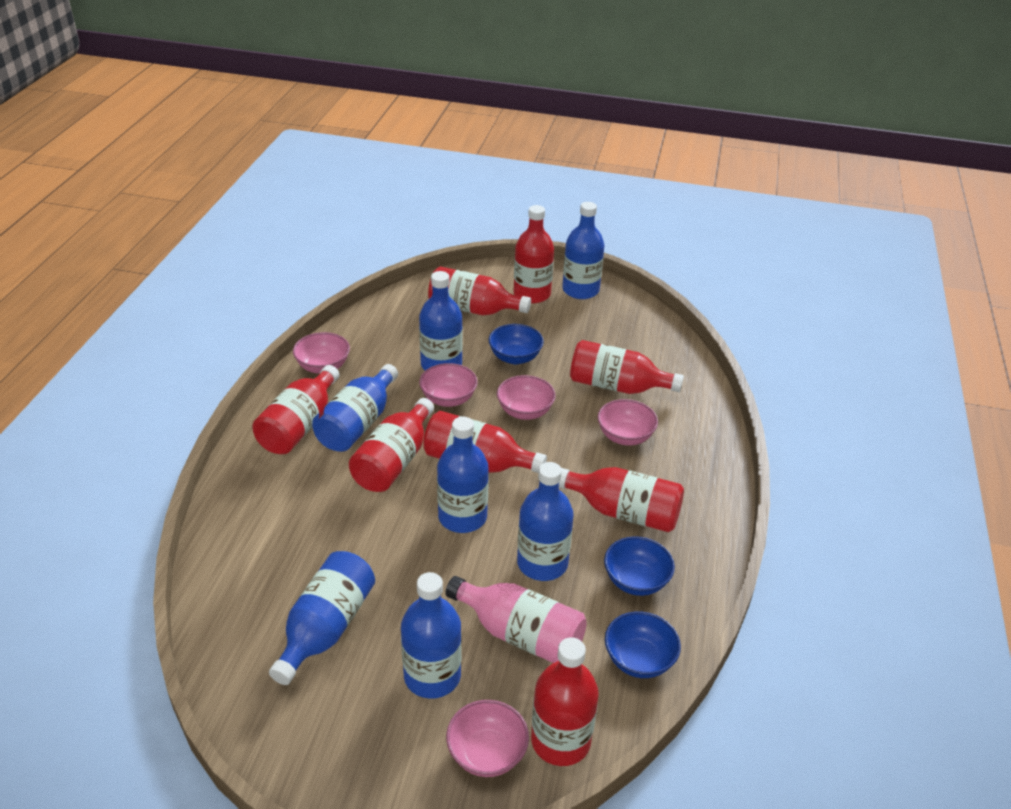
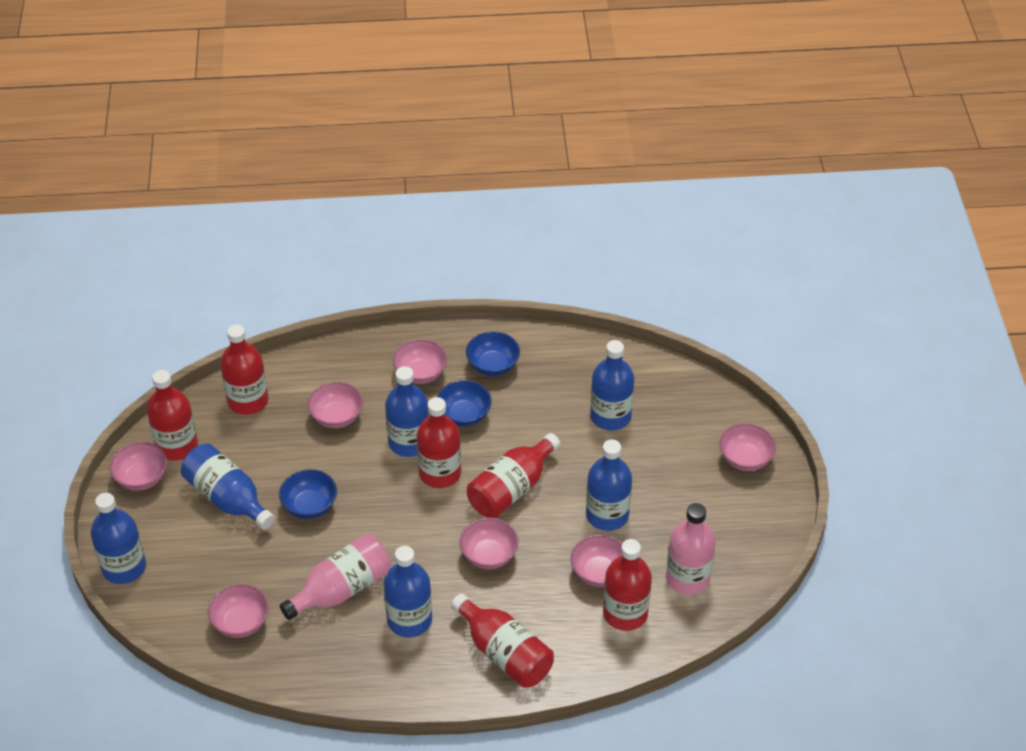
blue bottle: 7 -> 6
pink bottle: 1 -> 2
pink bowl: 5 -> 7
red bottle: 8 -> 6

